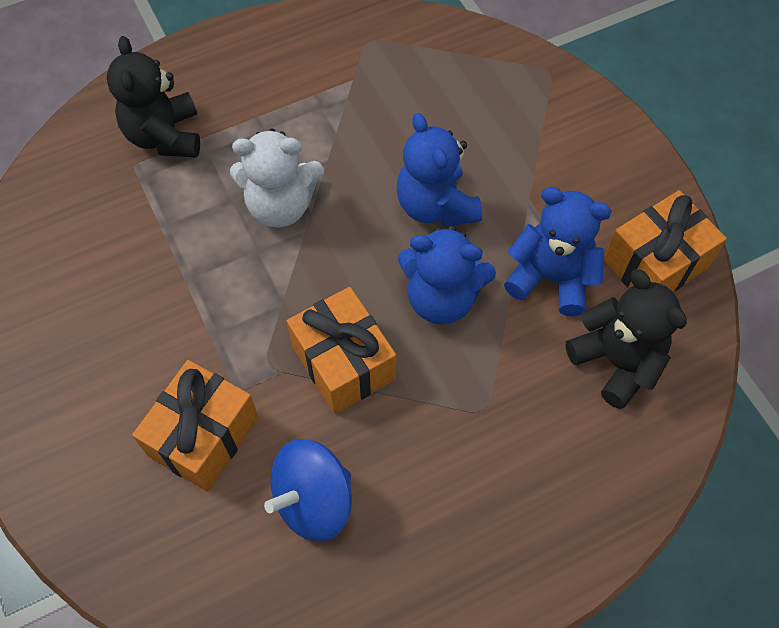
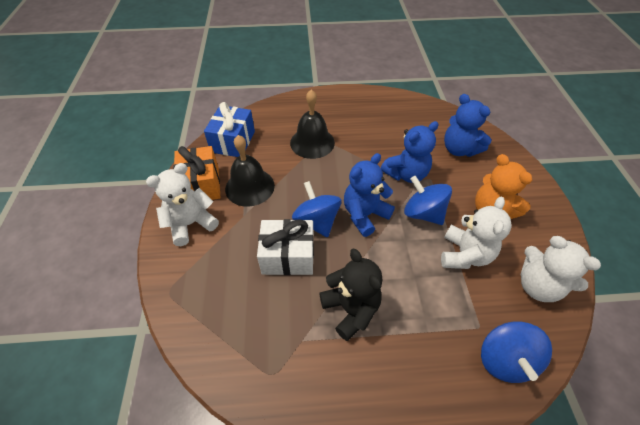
black bell: 0 -> 2
black teddy bear: 2 -> 1
blue gift: 0 -> 1
blue spinning top: 1 -> 3
orange gift: 3 -> 1
orange teddy bear: 0 -> 1
white gift: 0 -> 1
white teddy bear: 1 -> 3

